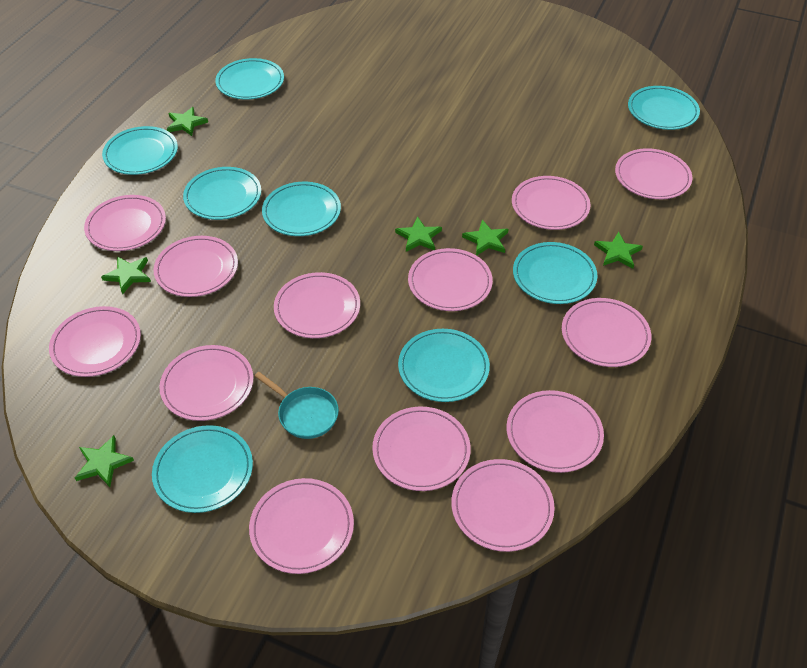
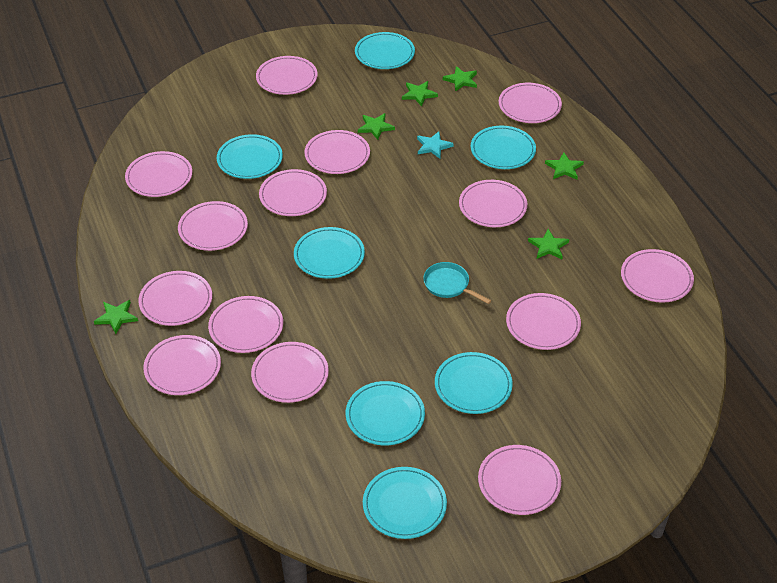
pink plate: 13 -> 14
turquoise plate: 8 -> 7
turquoise star: 0 -> 1

